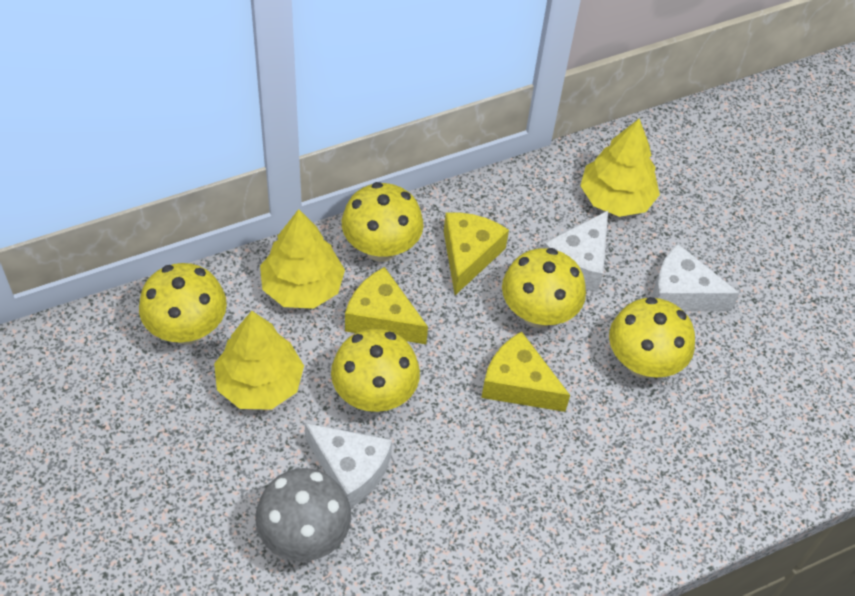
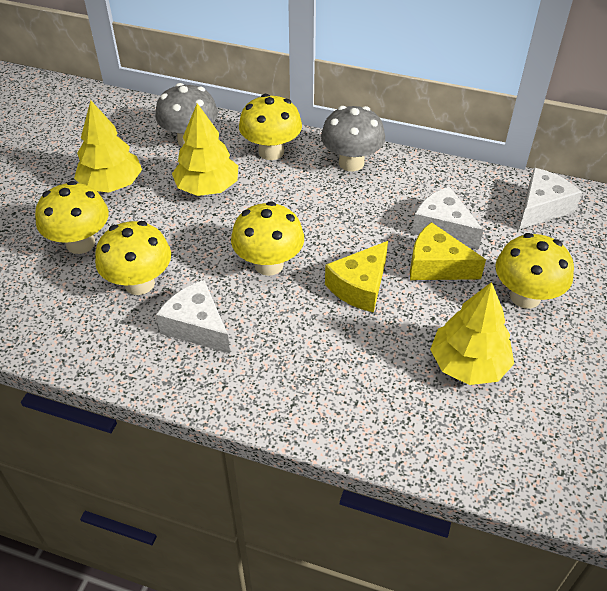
grey mushroom: 1 -> 2
yellow cheese: 3 -> 2

